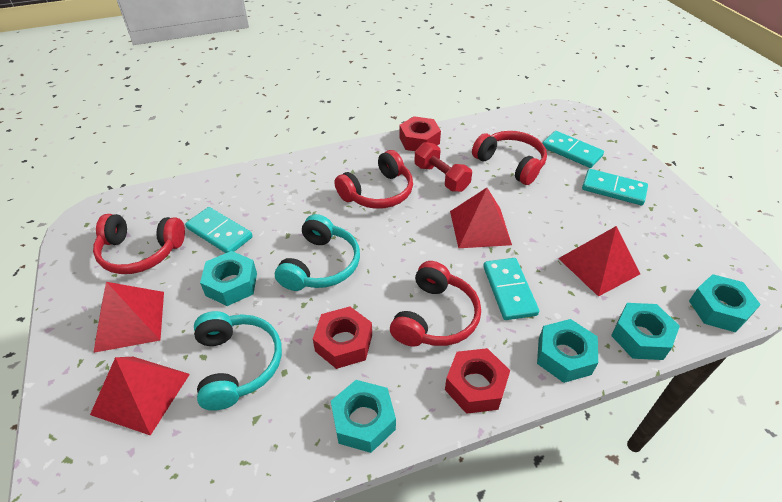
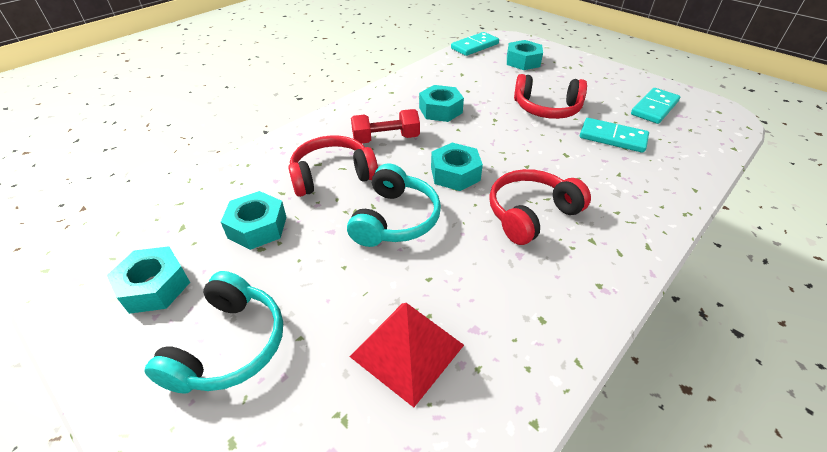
red headphones: 4 -> 3
red nut: 3 -> 0
red pyramid: 4 -> 1
turquoise domino: 4 -> 3

